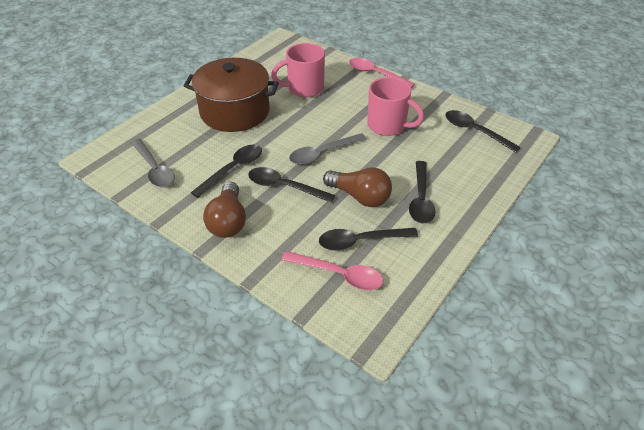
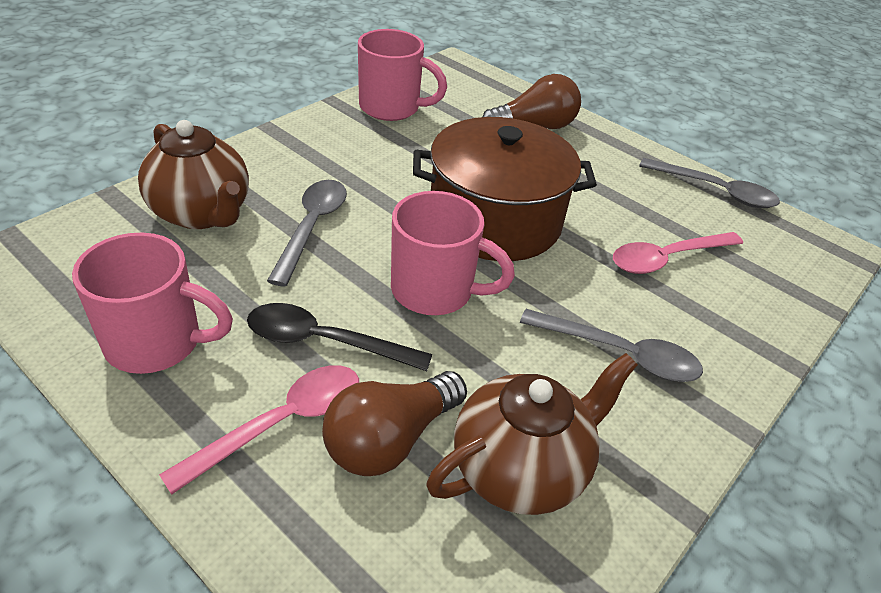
black spoon: 5 -> 1
brown teapot: 0 -> 2
grey spoon: 2 -> 3
pink mug: 2 -> 3

